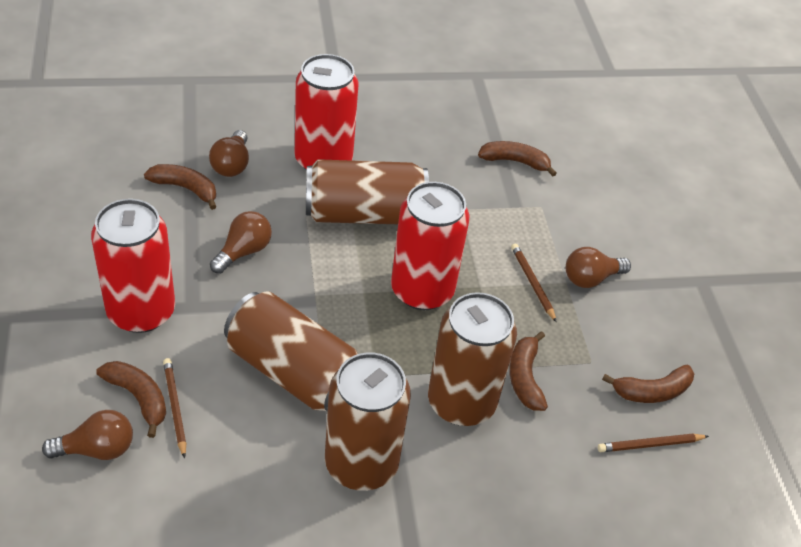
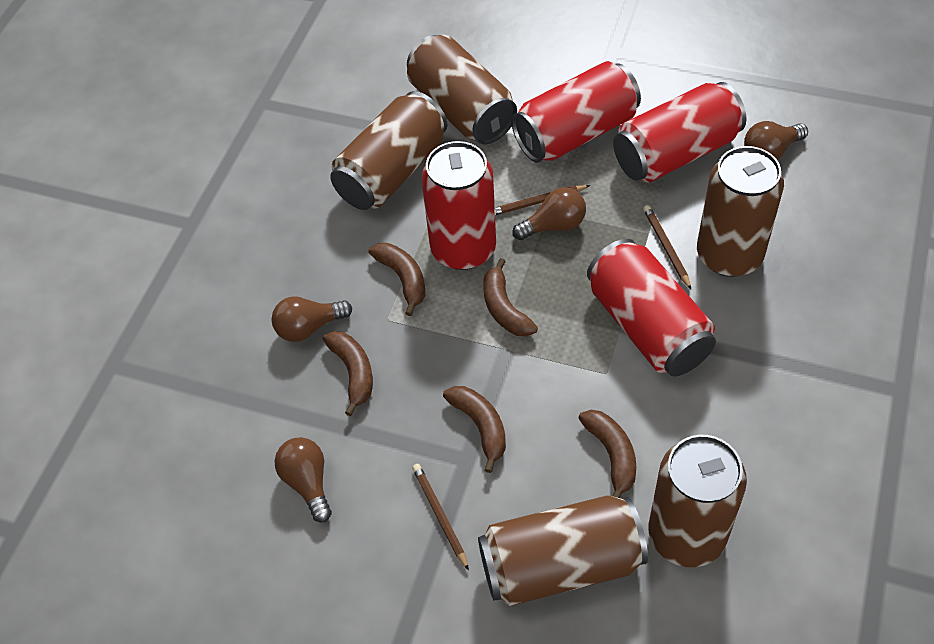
brown can: 4 -> 5
red can: 3 -> 4

